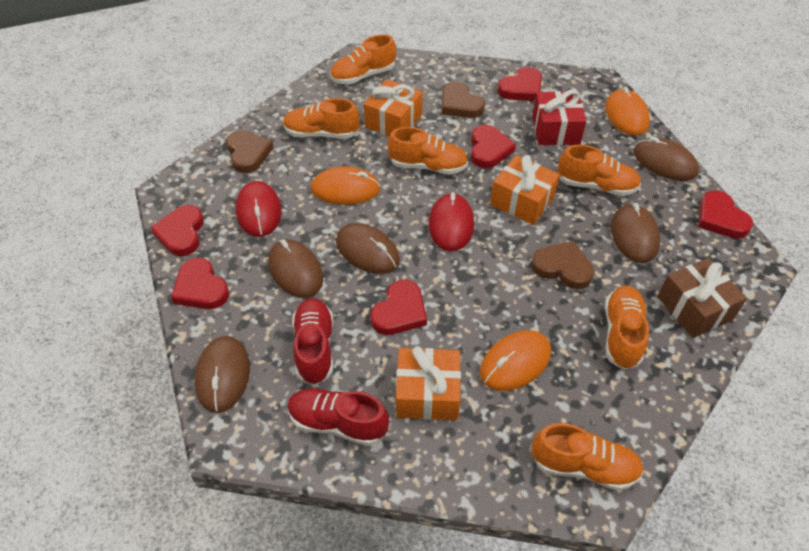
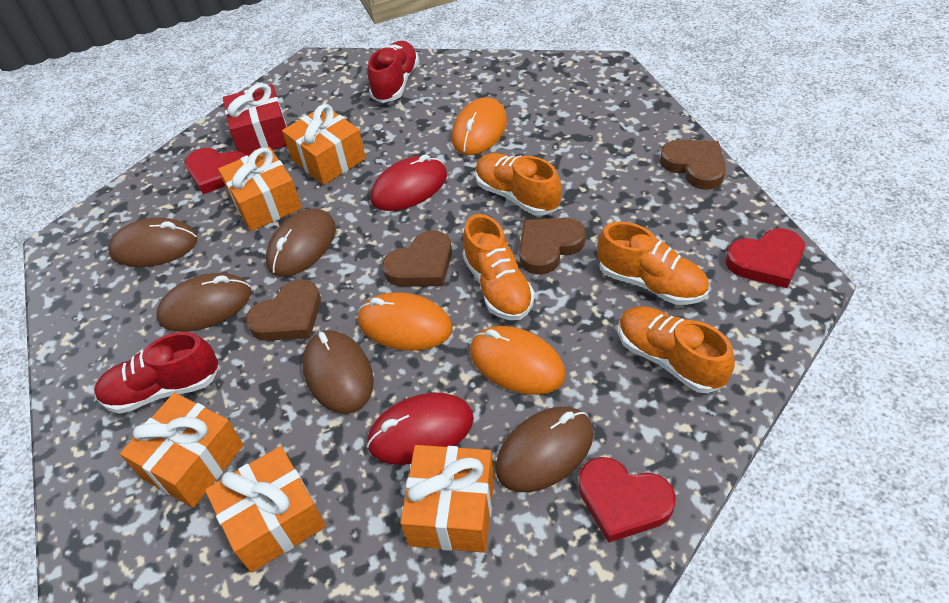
brown gift: 1 -> 0
brown heart: 3 -> 4
orange gift: 3 -> 5
orange shoe: 6 -> 4
red heart: 6 -> 3

